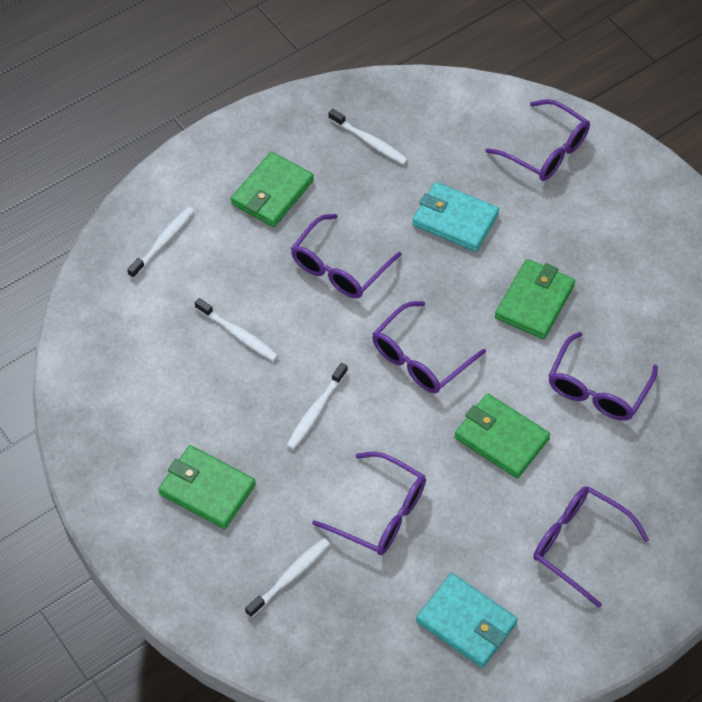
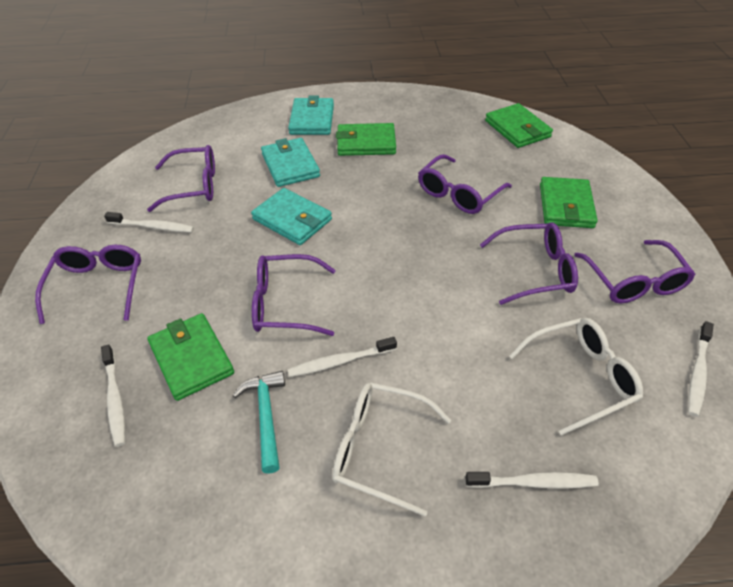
turquoise hammer: 0 -> 1
turquoise wallet: 2 -> 3
white glasses: 0 -> 2

